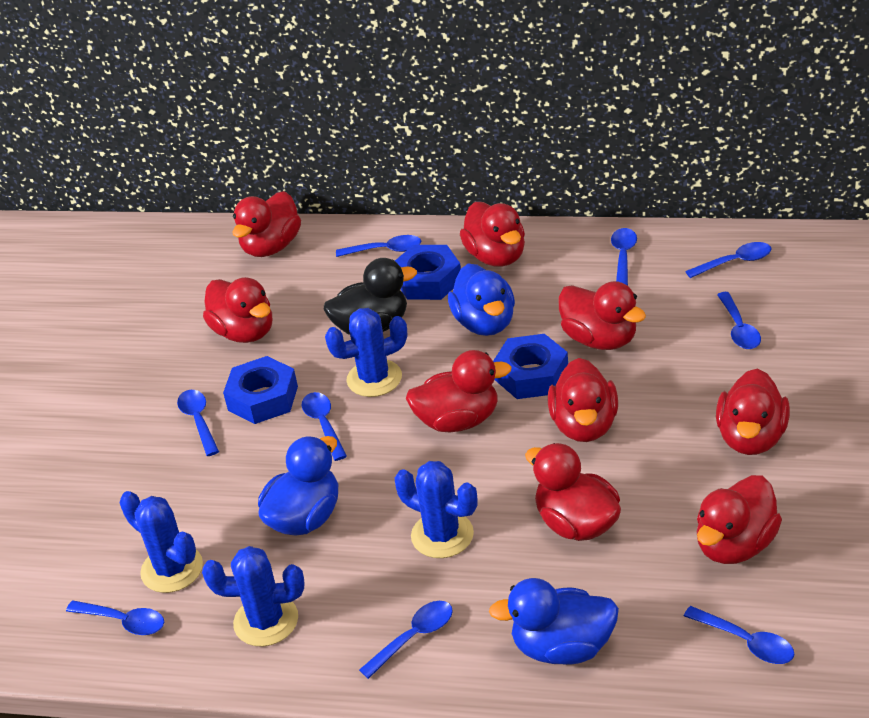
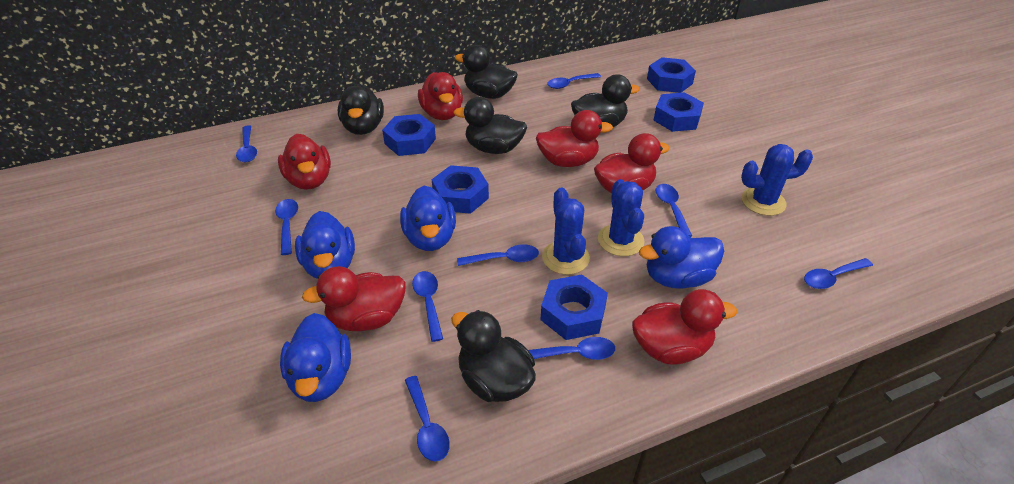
black duck: 1 -> 5
blue cactus: 4 -> 3
blue duck: 3 -> 4
blue nut: 3 -> 5
red duck: 9 -> 6

